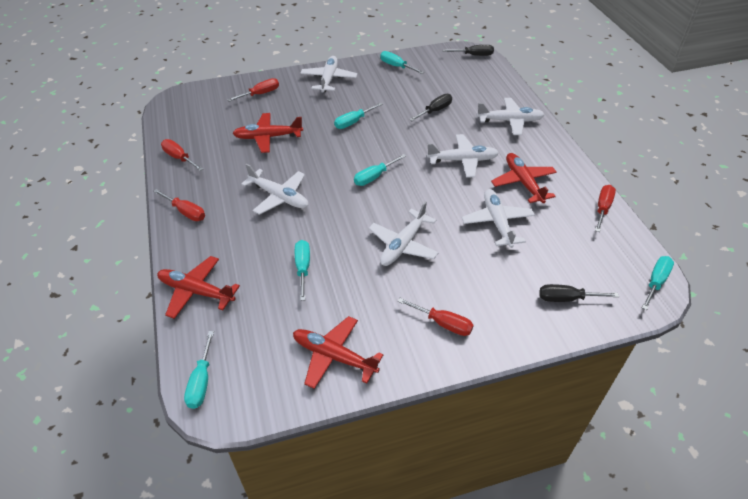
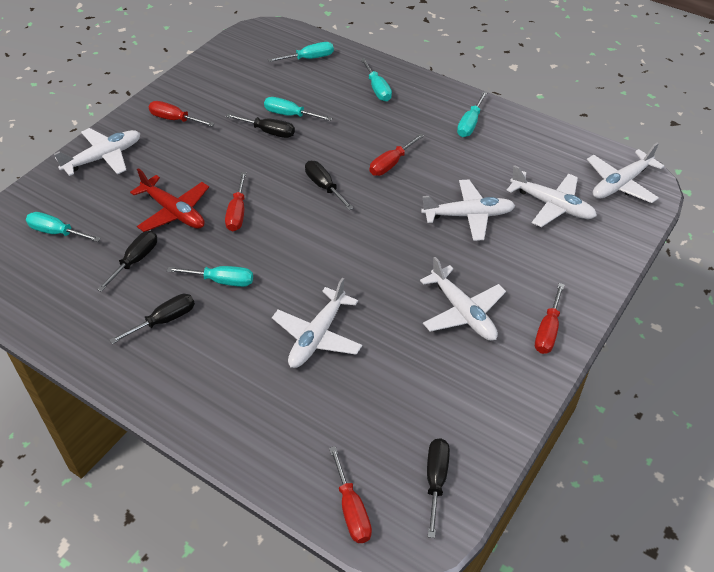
black screwdriver: 3 -> 5
red plane: 4 -> 1

